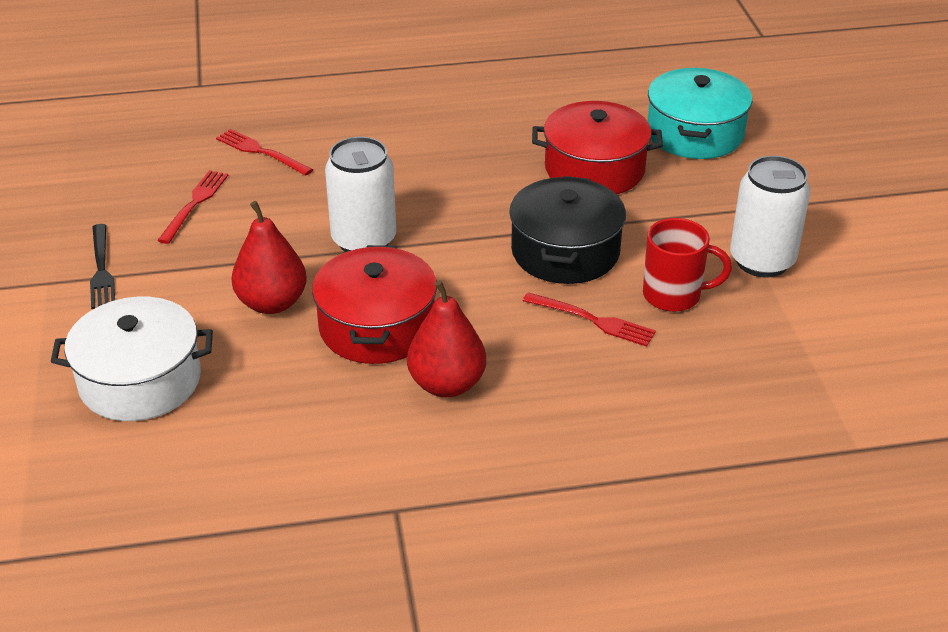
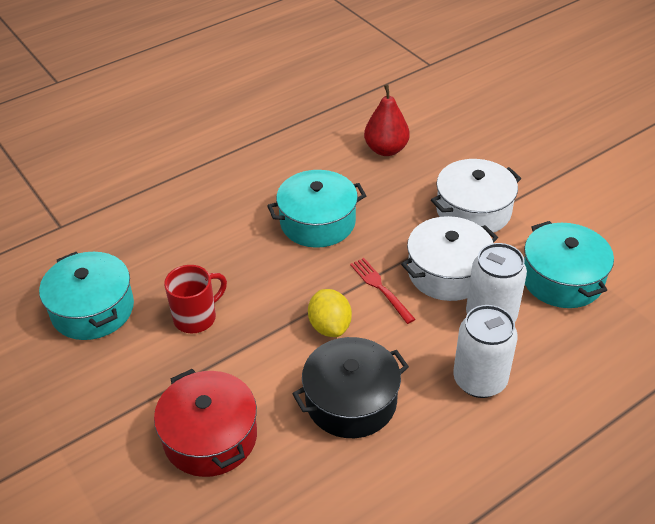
black fork: 1 -> 0
red fork: 3 -> 1
red pear: 2 -> 1
red pot: 2 -> 1
turquoise pot: 1 -> 3
white pot: 1 -> 2
yellow lemon: 0 -> 1

